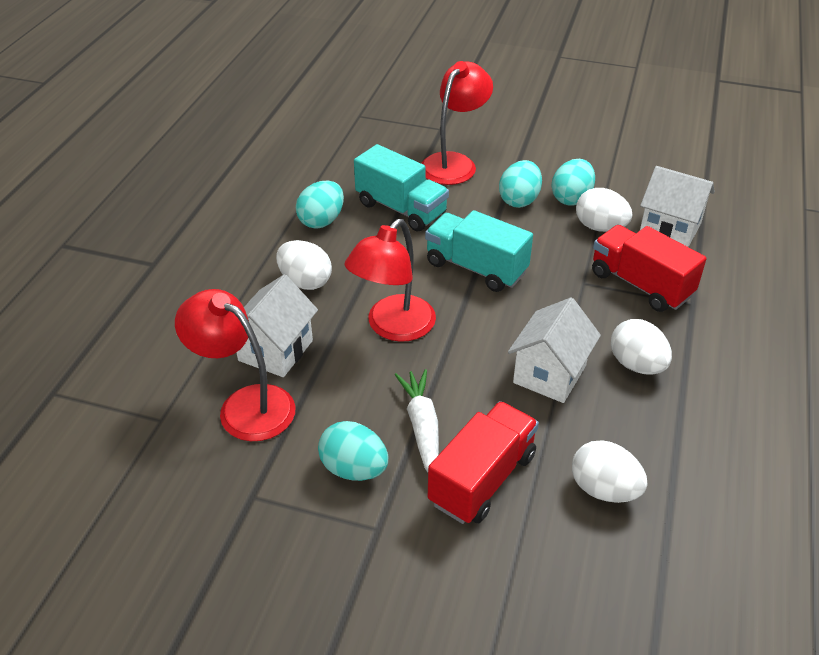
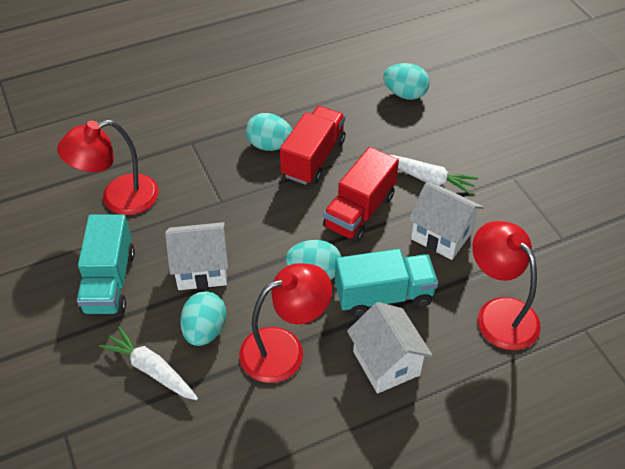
white carrot: 1 -> 2
white egg: 4 -> 0

